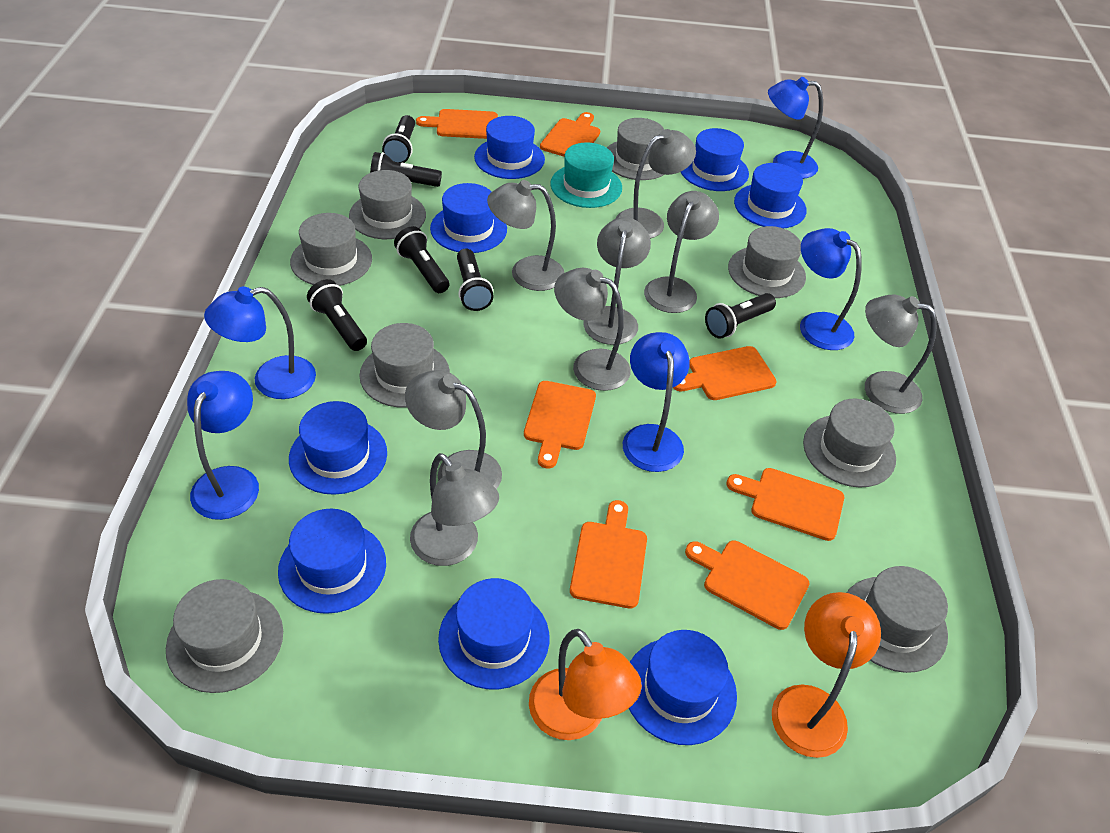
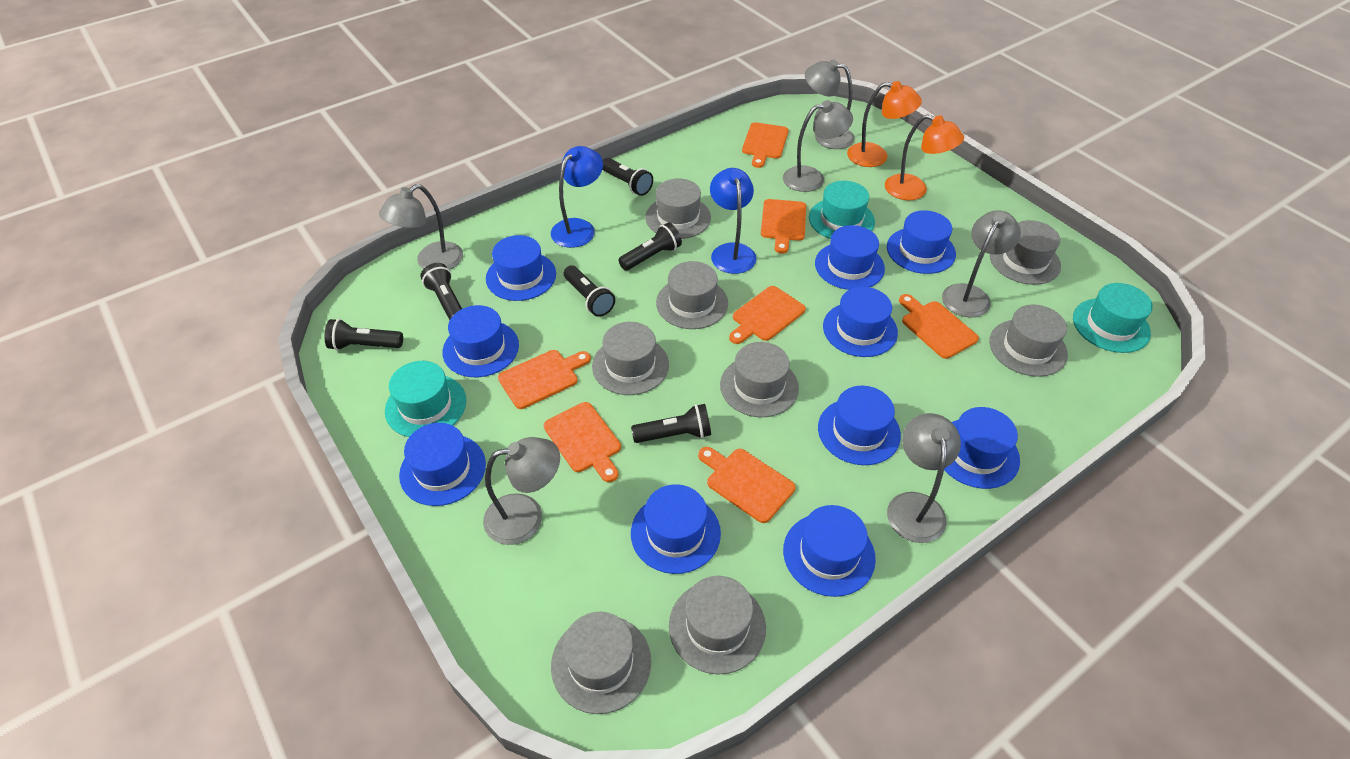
blue hat: 8 -> 10
blue lamp: 5 -> 2
grey lamp: 8 -> 6
turquoise hat: 1 -> 3

